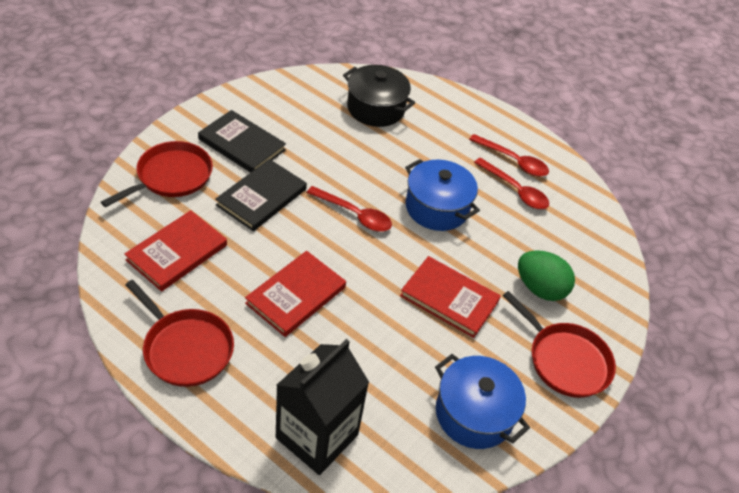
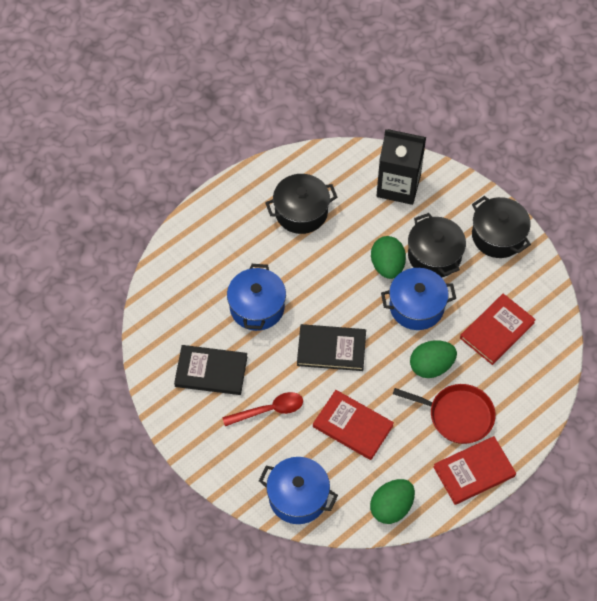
black pot: 1 -> 3
blue pot: 2 -> 3
green egg: 1 -> 3
red pan: 3 -> 1
red spoon: 3 -> 1

